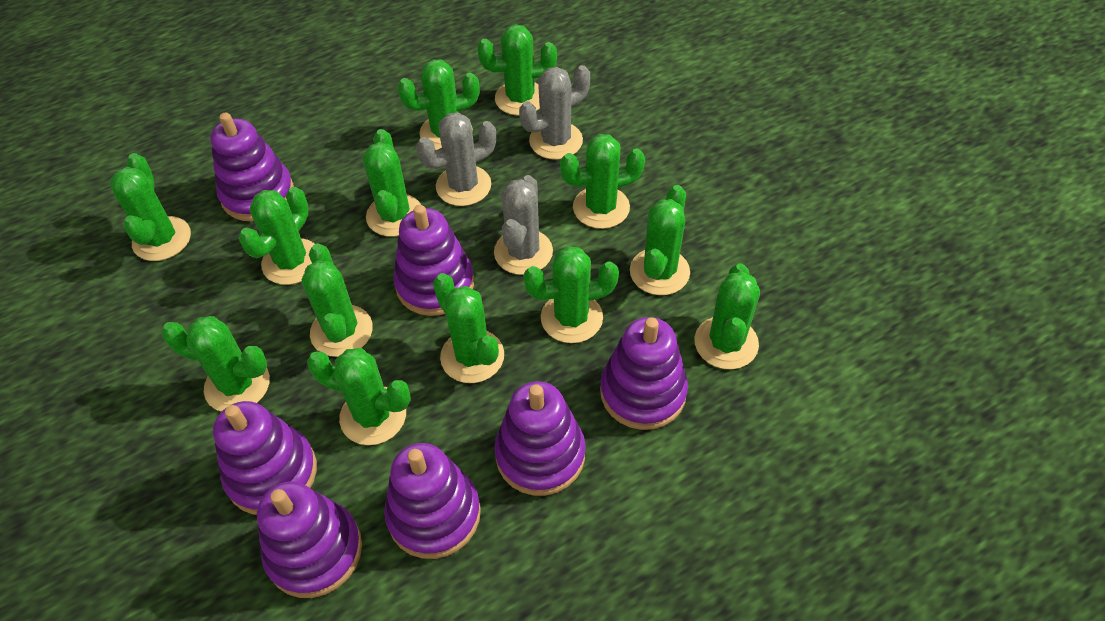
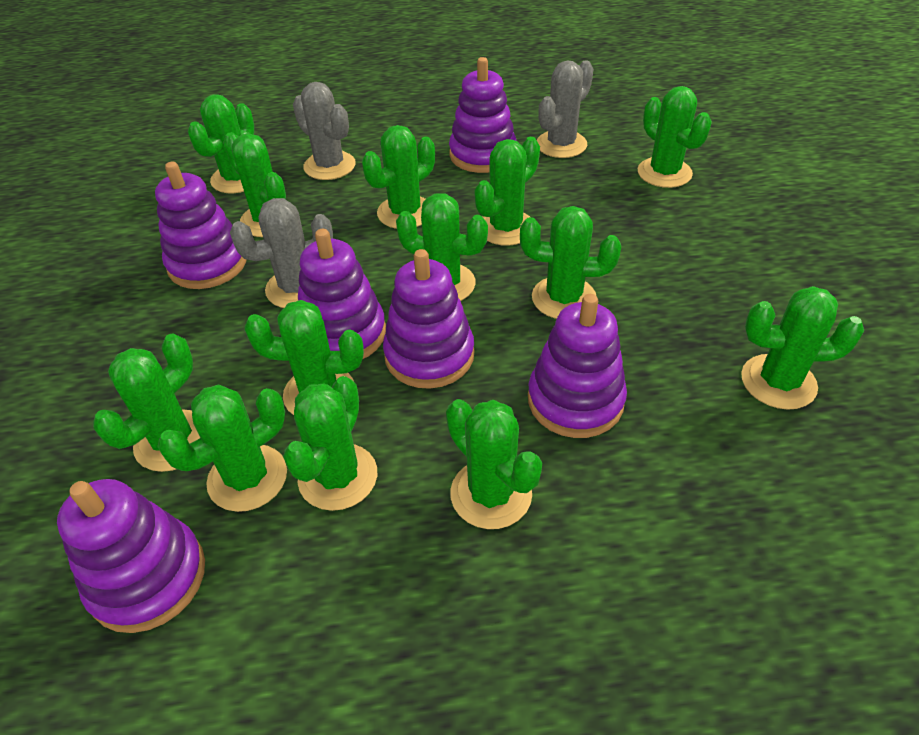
purple stacking toy: 7 -> 6

